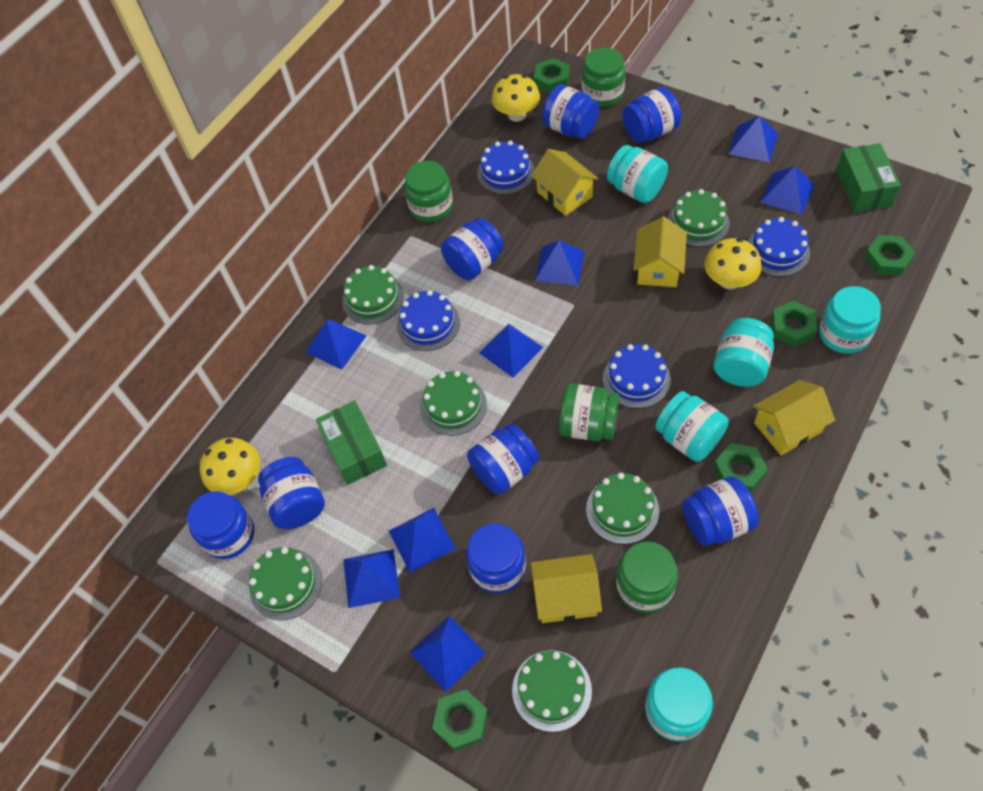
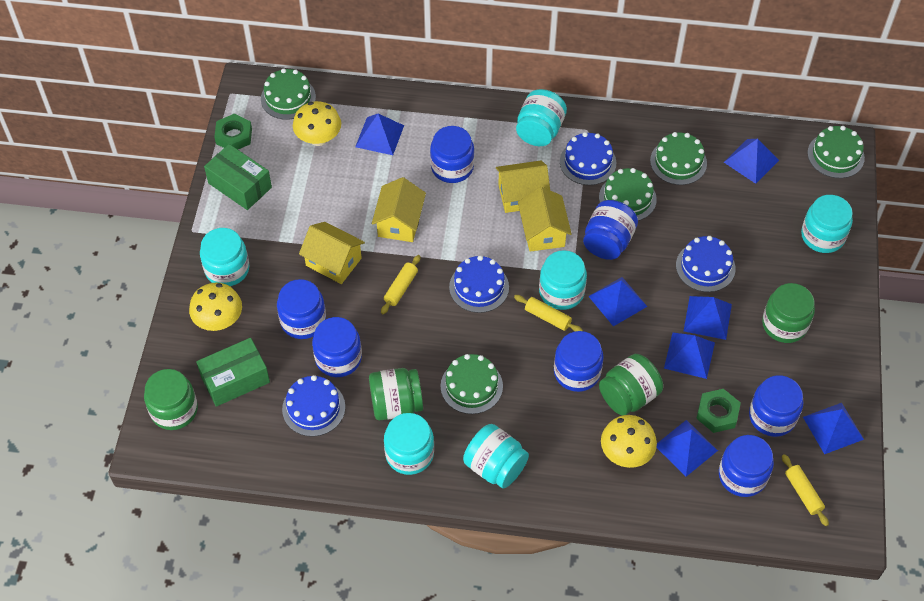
blue jar: 8 -> 7
blue pyramid: 8 -> 7
green cake: 6 -> 5
green nut: 5 -> 2
turquoise jar: 5 -> 6
yellow rolling pin: 0 -> 3

